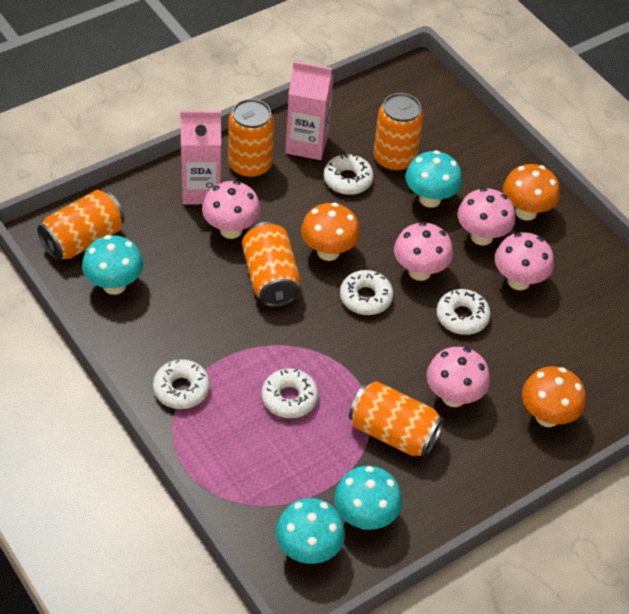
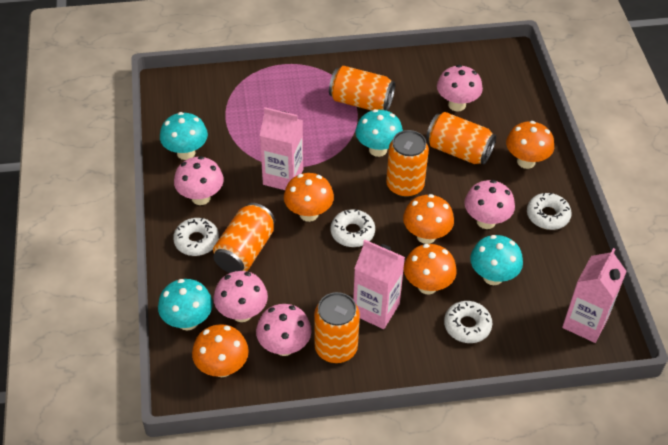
orange mushroom: 3 -> 5
pink carton: 2 -> 3
white donut: 5 -> 4

